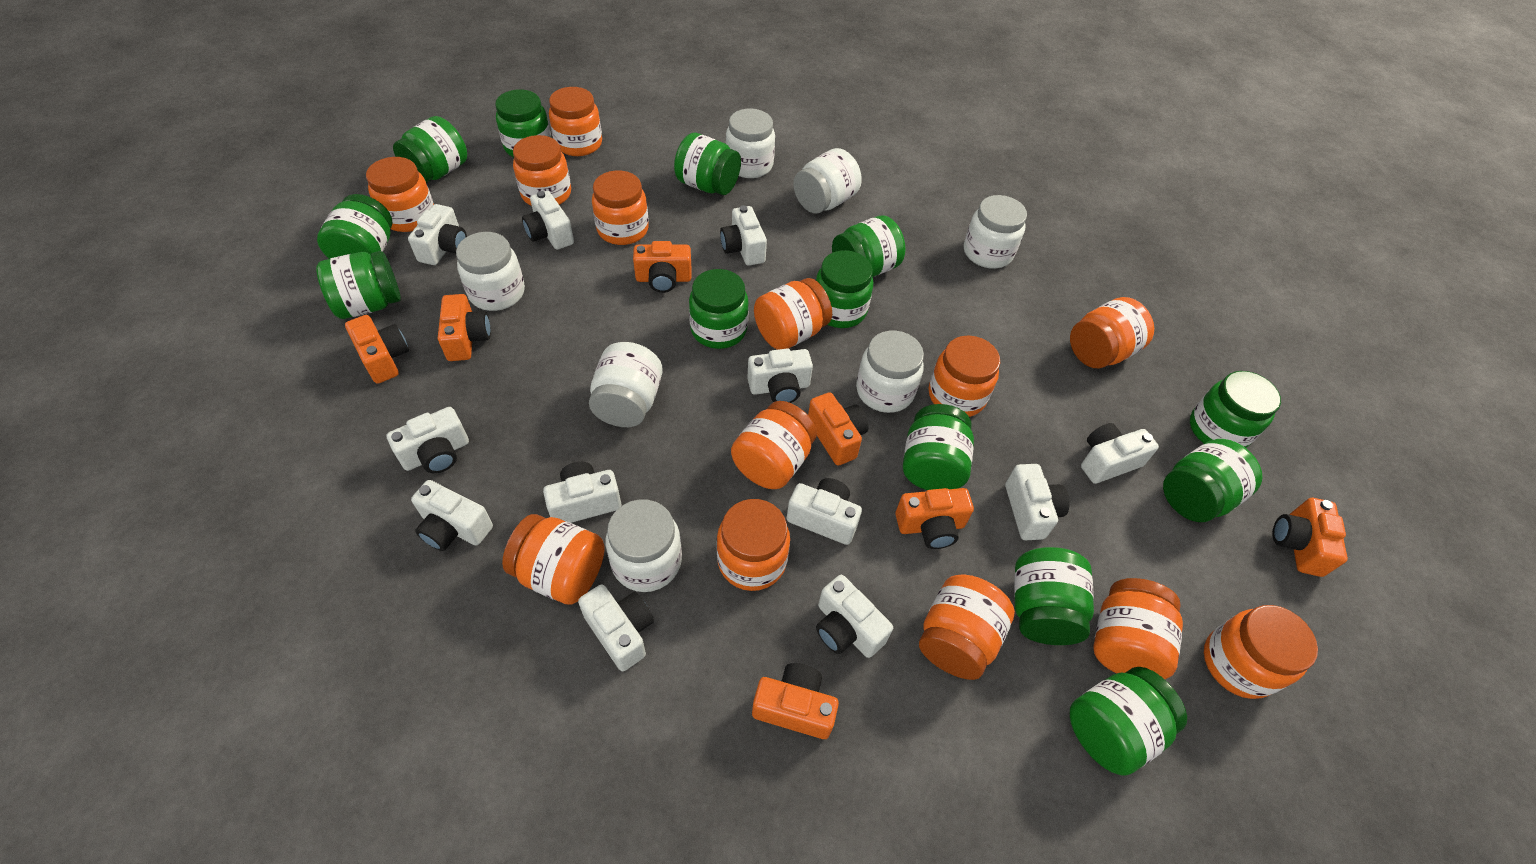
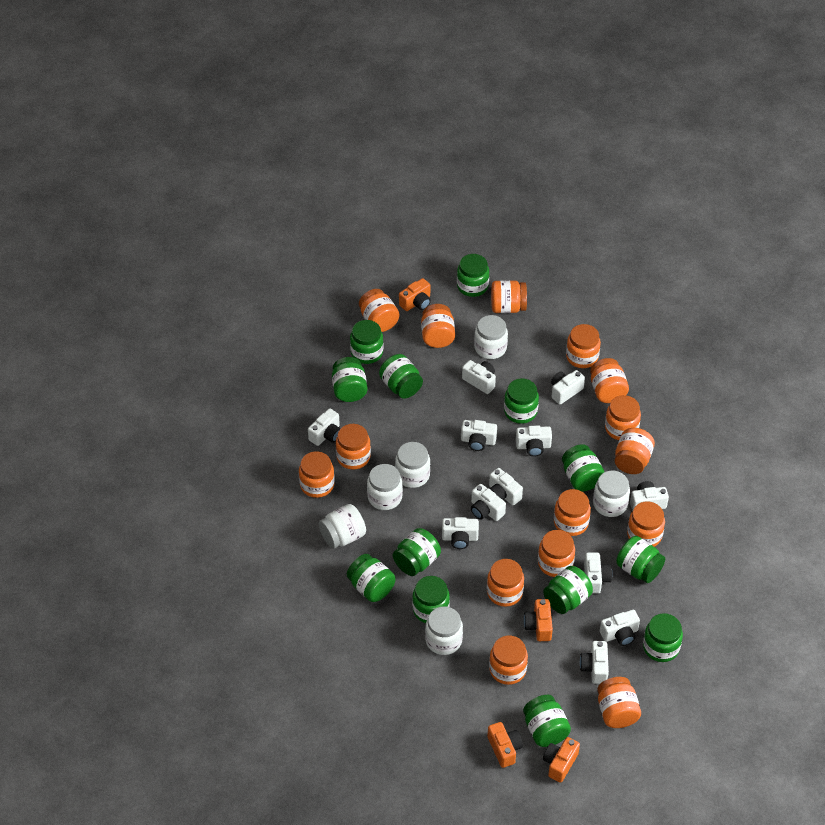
orange camera: 7 -> 4
orange jar: 13 -> 15
white jar: 7 -> 6

